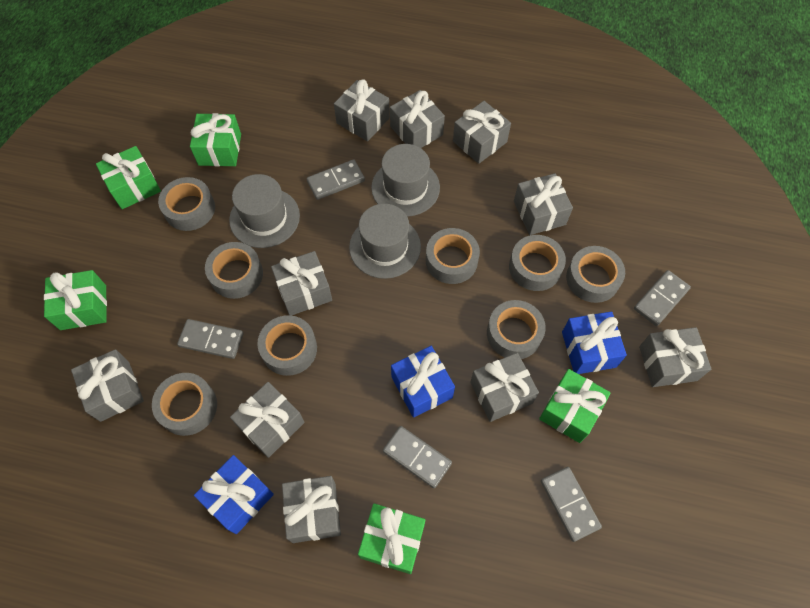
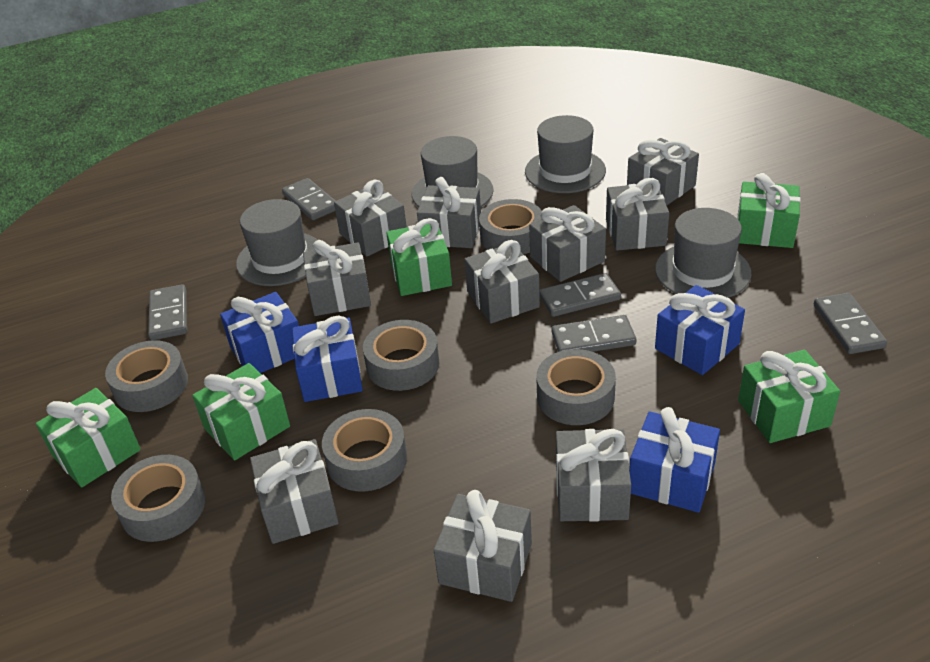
blue gift: 3 -> 4
grey hat: 3 -> 4
grey tape: 8 -> 6

